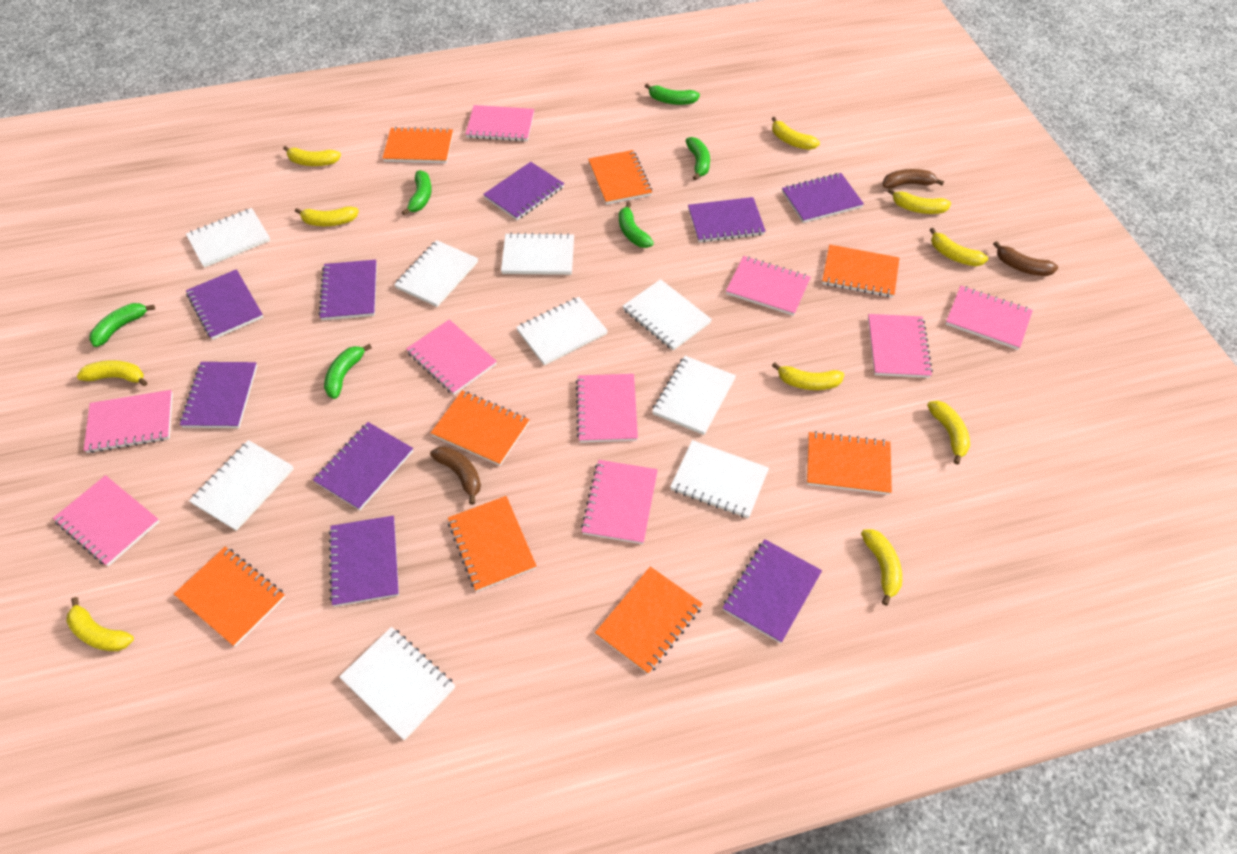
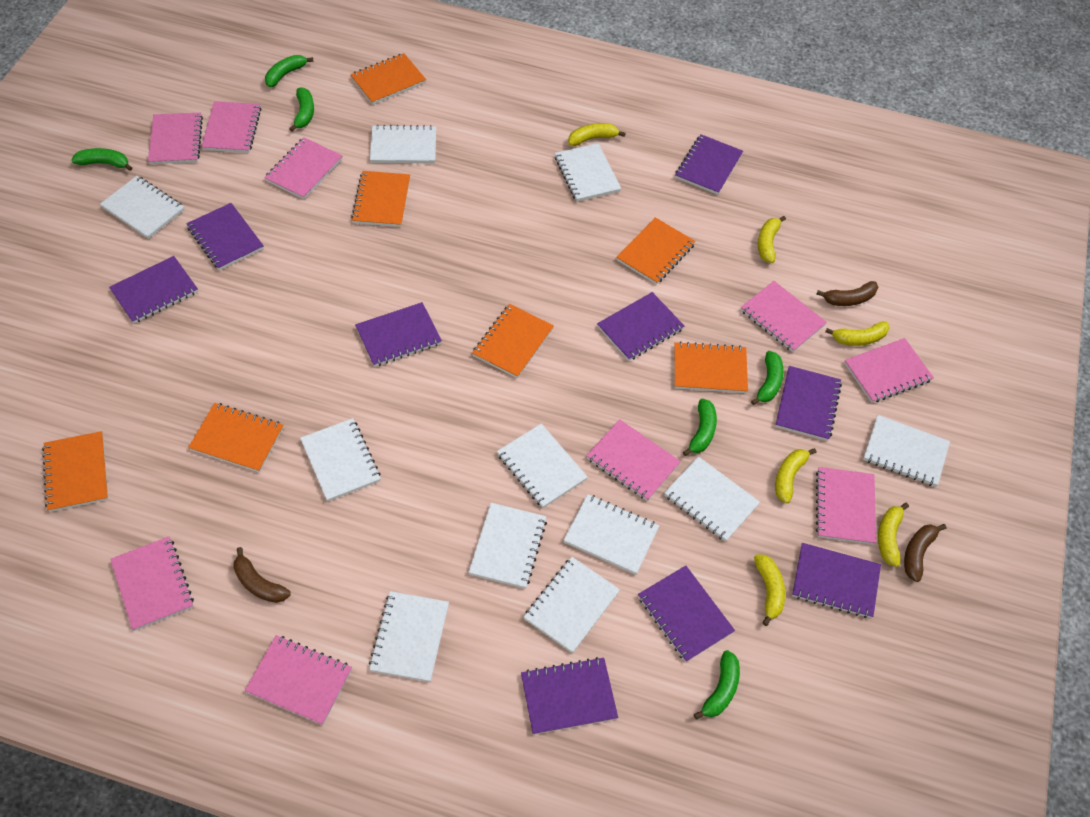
orange notebook: 8 -> 7
white notebook: 9 -> 11
yellow banana: 10 -> 6

